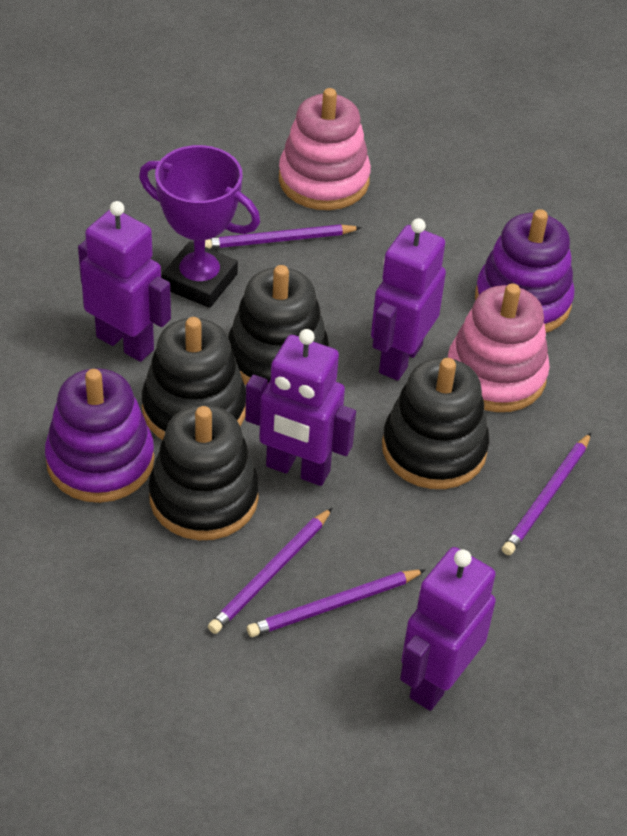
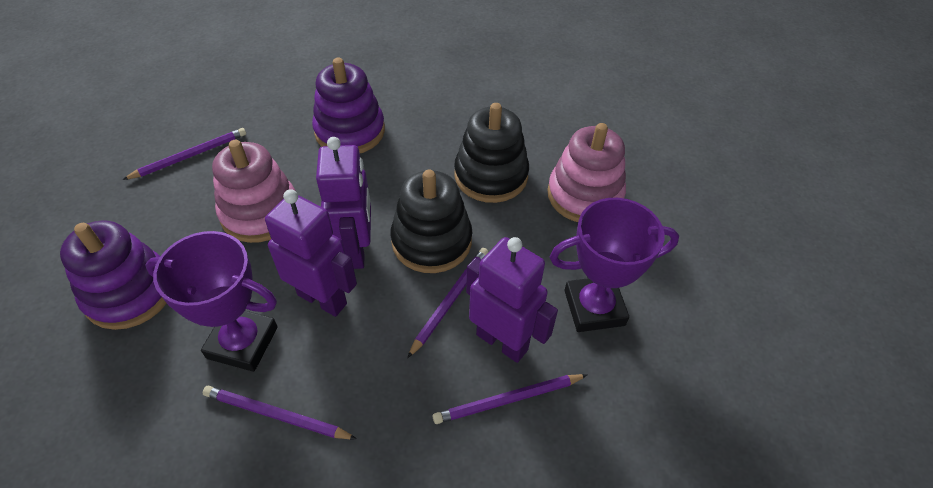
black stacking toy: 4 -> 2
purple robot: 4 -> 3
purple trophy: 1 -> 2

